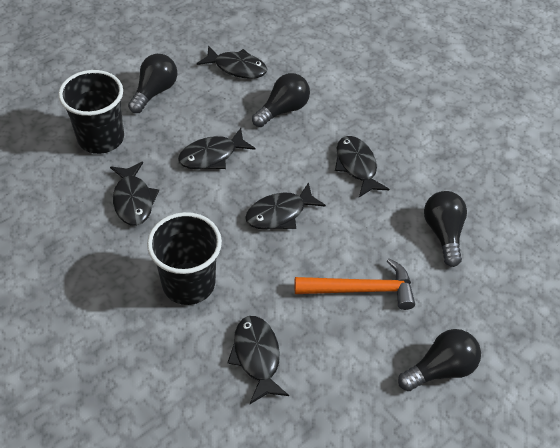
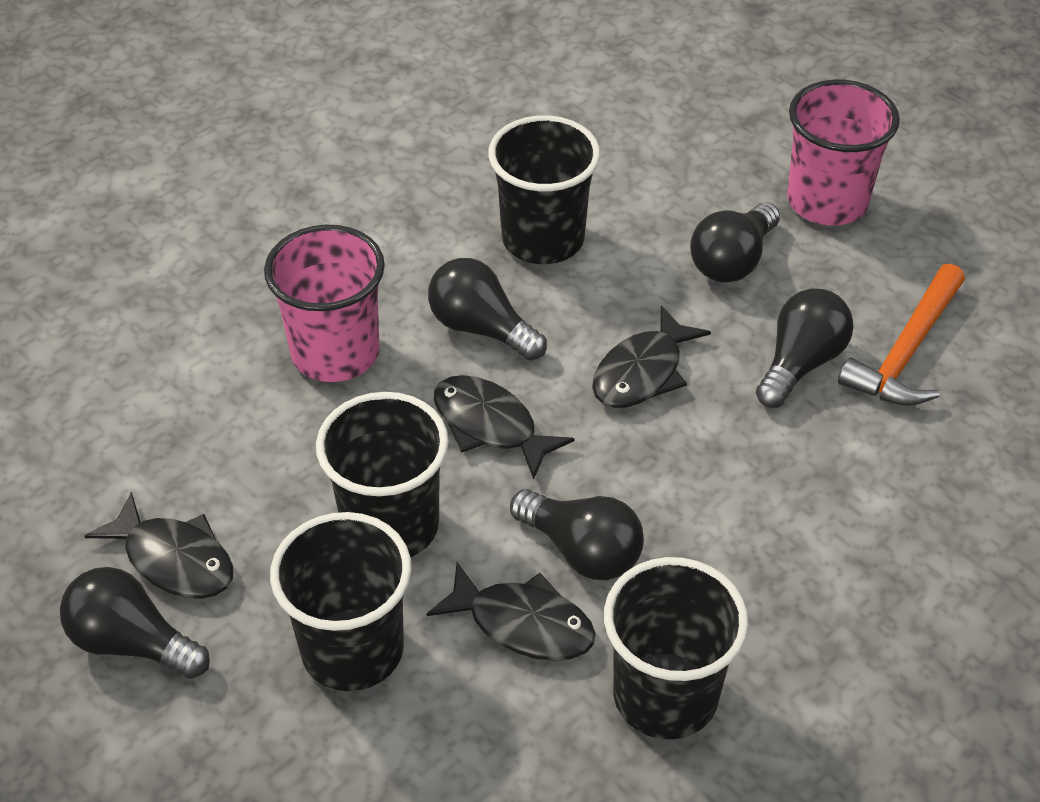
black cup: 2 -> 4
black fish: 6 -> 4
black light bulb: 4 -> 5
pink cup: 0 -> 2

